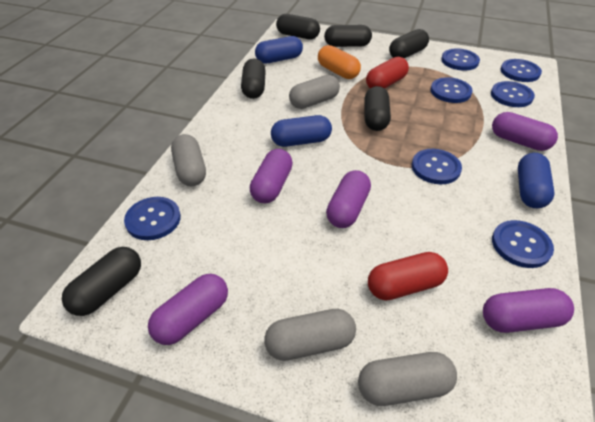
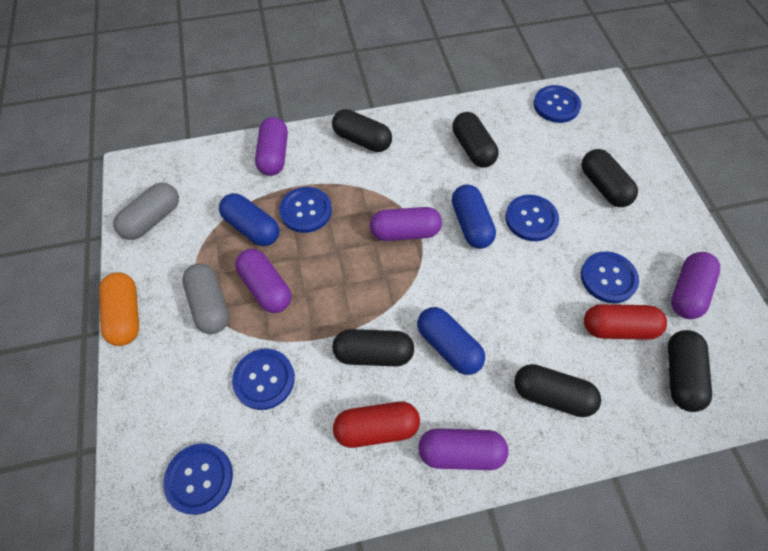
blue button: 7 -> 6
grey capsule: 4 -> 2

